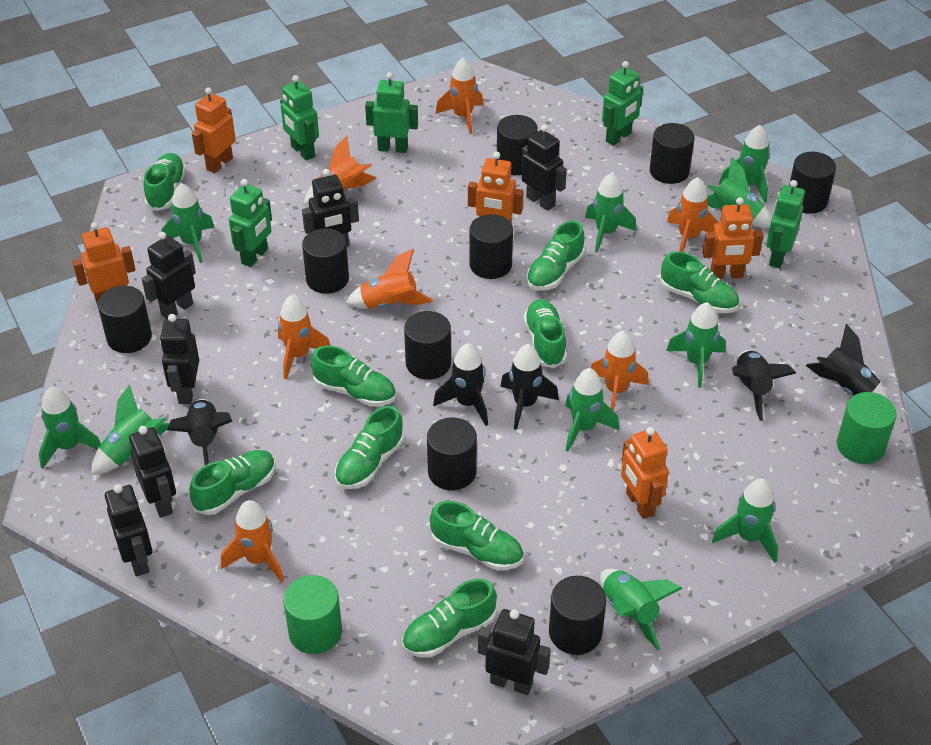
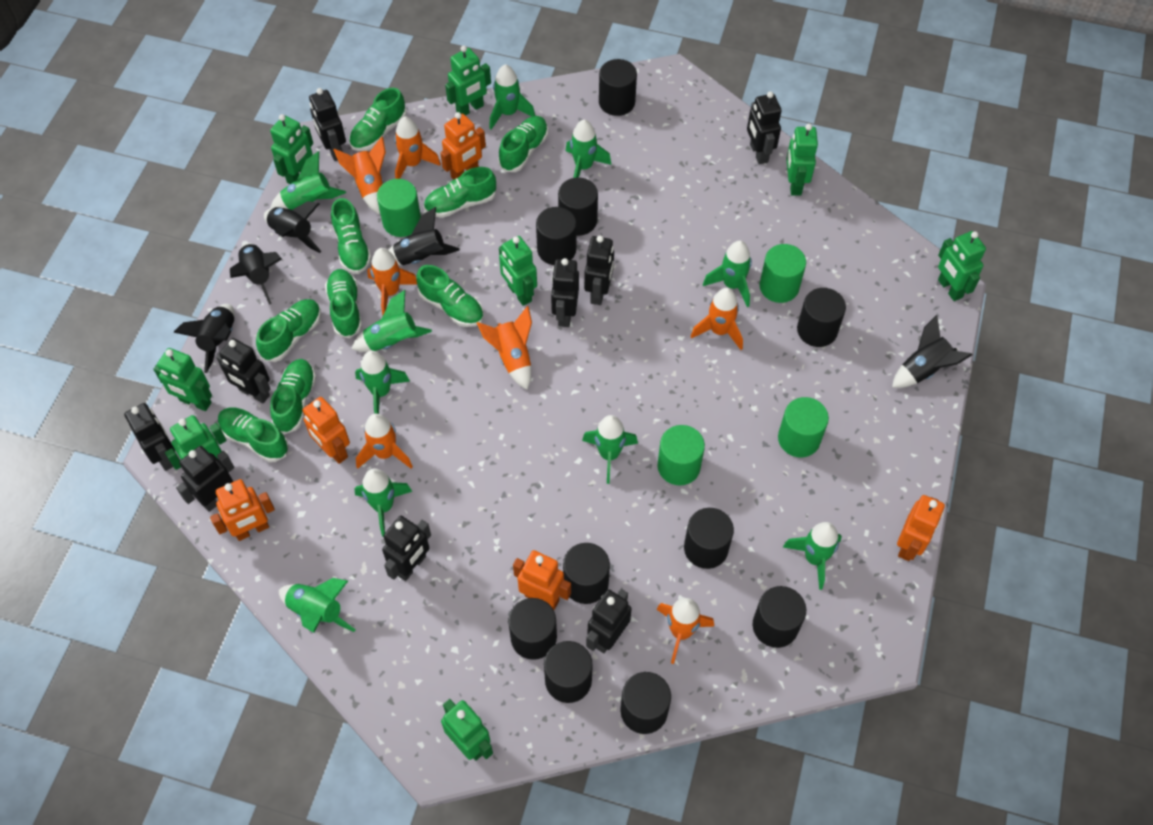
black cylinder: 9 -> 10
black robot: 7 -> 9
green cylinder: 2 -> 4
green robot: 5 -> 8

